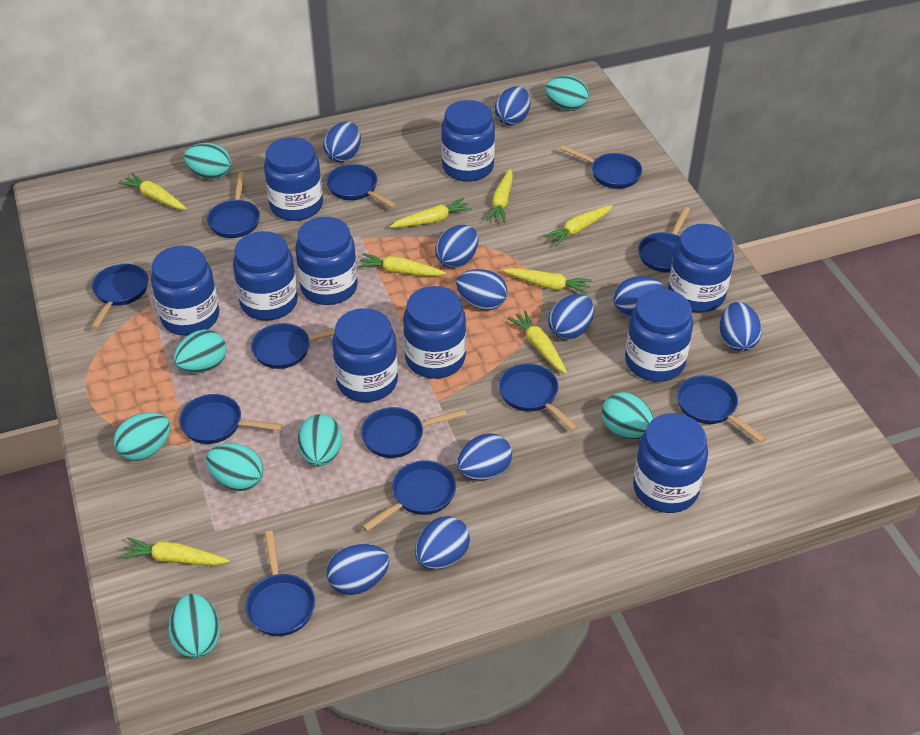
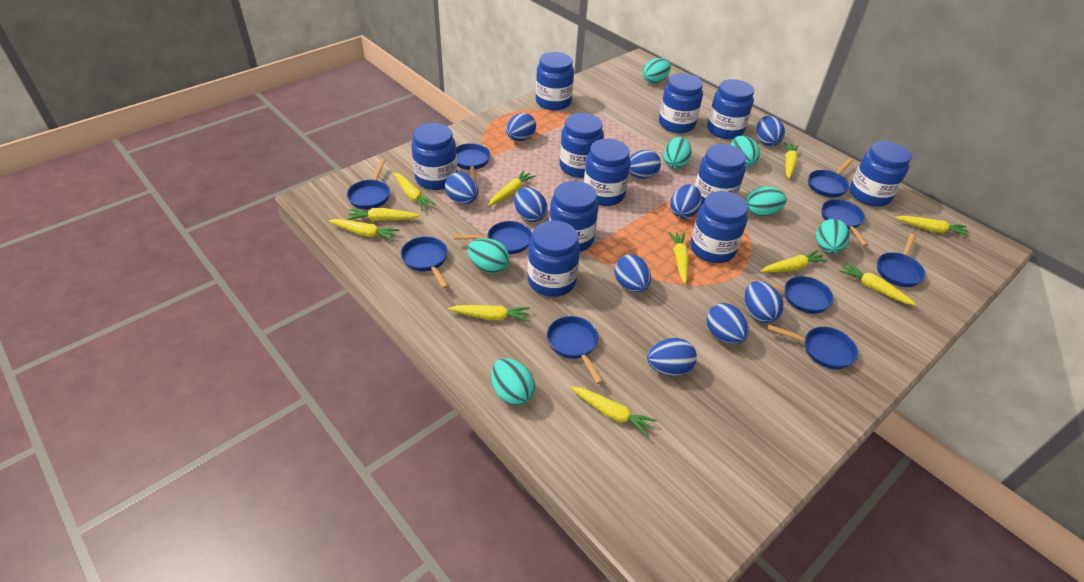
blue jar: 10 -> 11
blue pan: 12 -> 10
turquoise egg: 8 -> 7
yellow carrot: 8 -> 11

